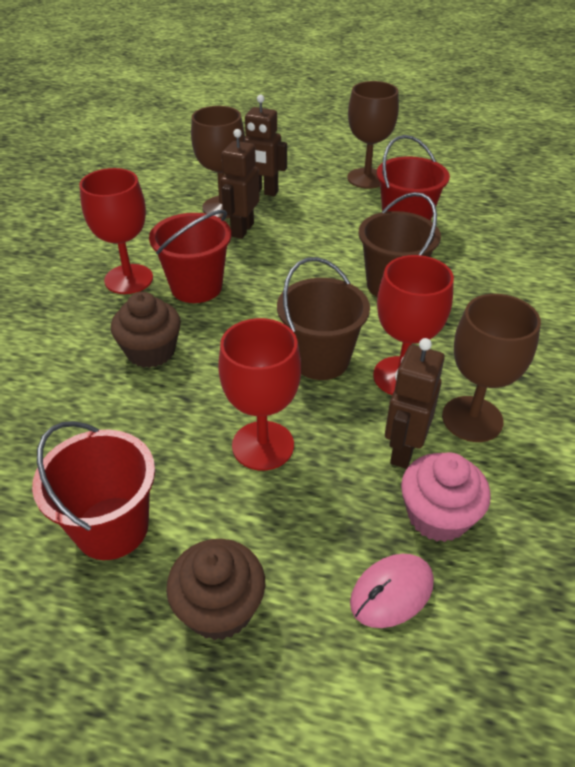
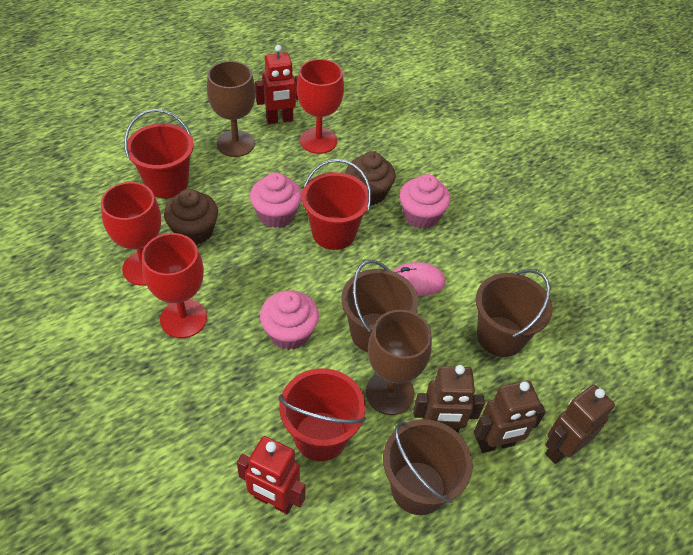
brown bucket: 2 -> 3
brown goblet: 3 -> 2
pink cupcake: 1 -> 3
red robot: 0 -> 2

